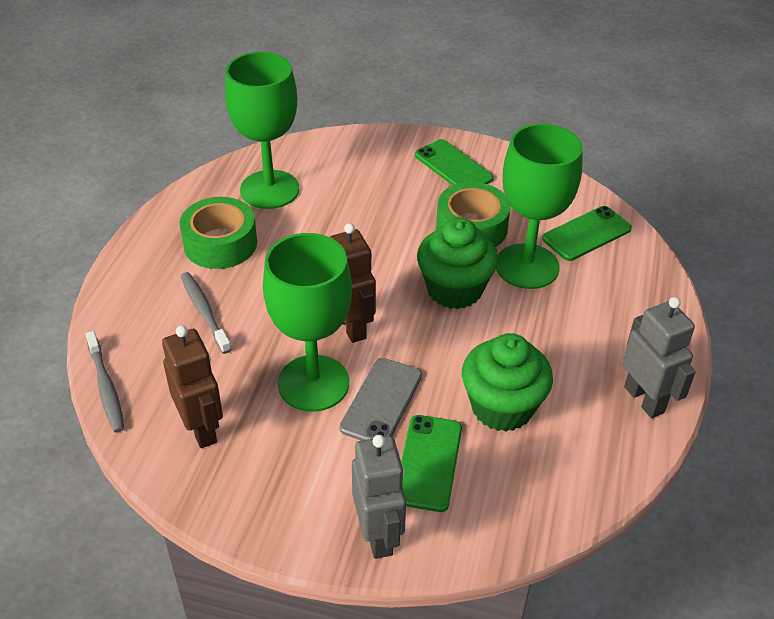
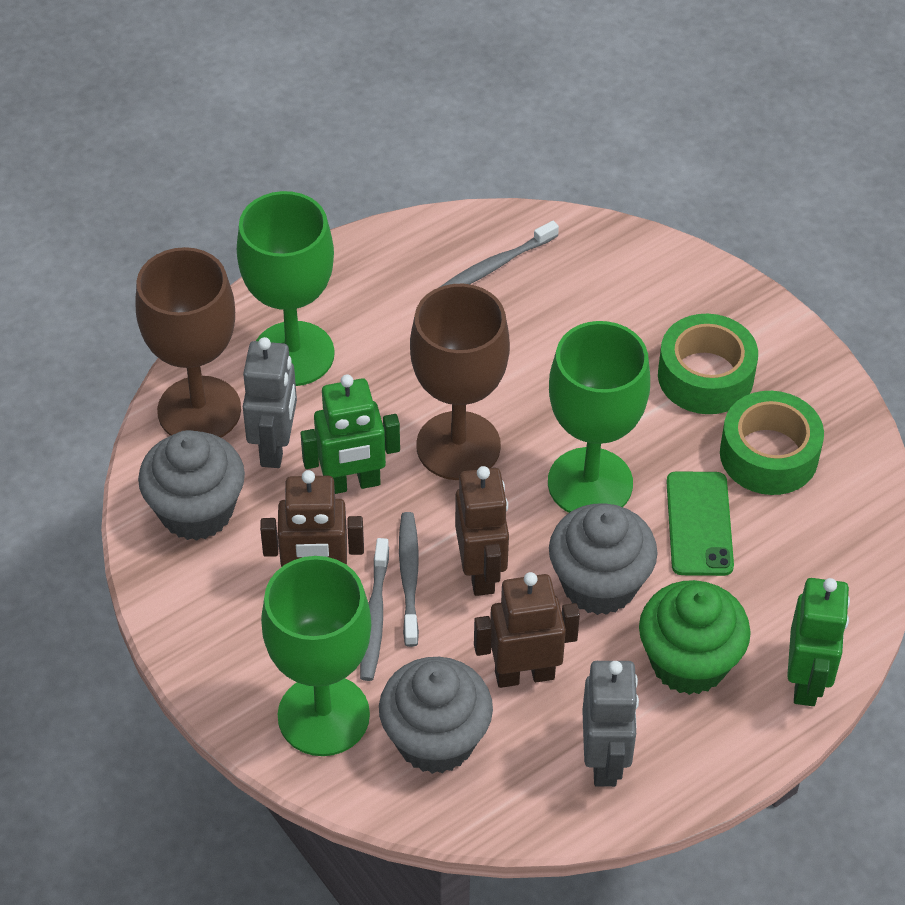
brown goblet: 0 -> 2
brown robot: 2 -> 3
green cupcake: 2 -> 1
green phone: 3 -> 1
green robot: 0 -> 2
grey cupcake: 0 -> 3
grey phone: 1 -> 0
grey toothbrush: 2 -> 3

